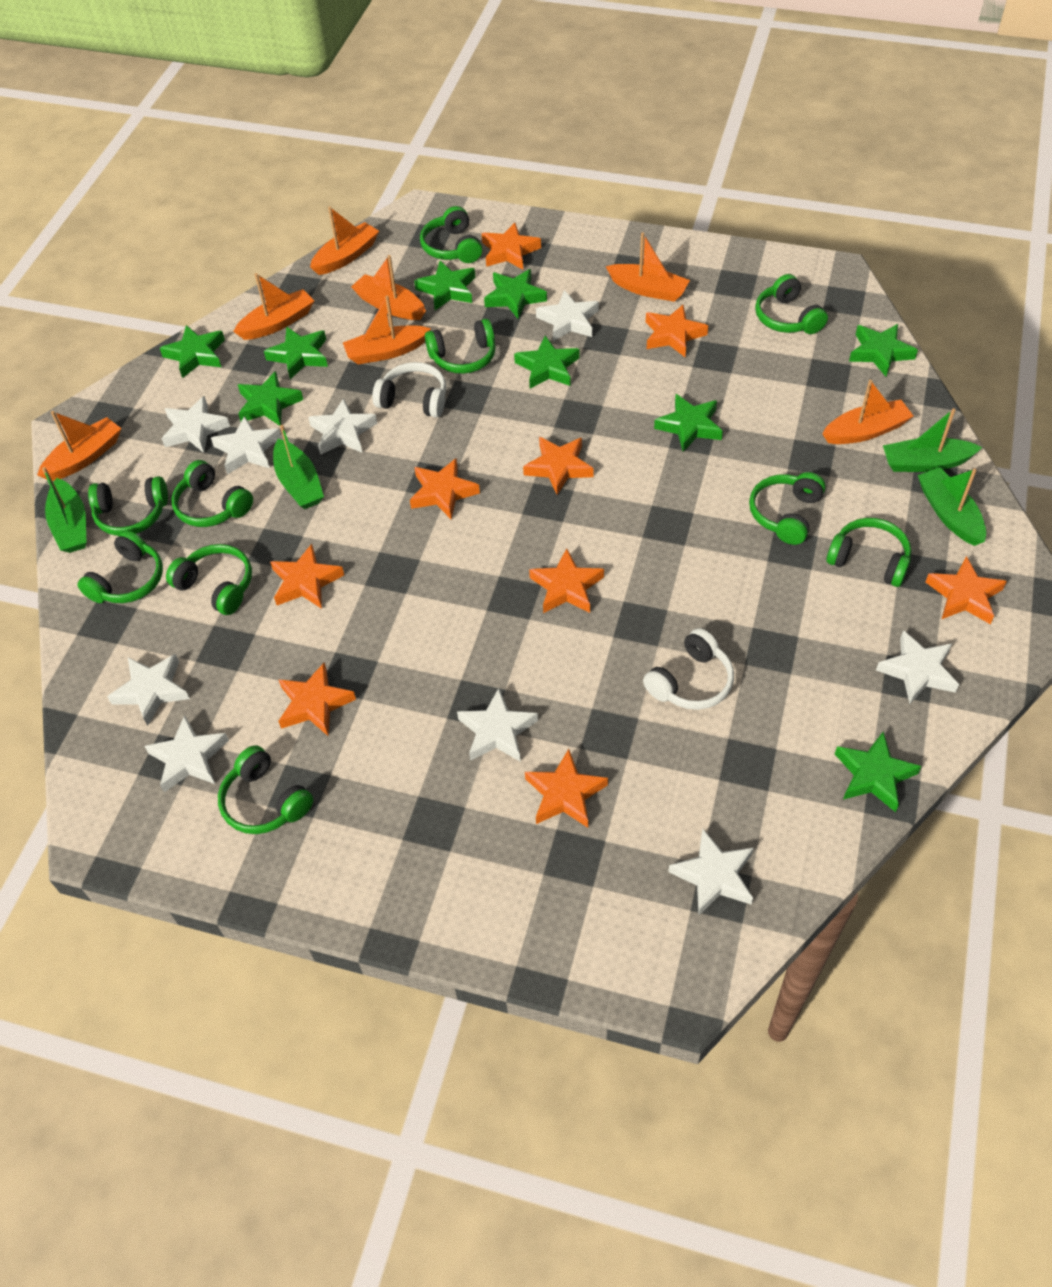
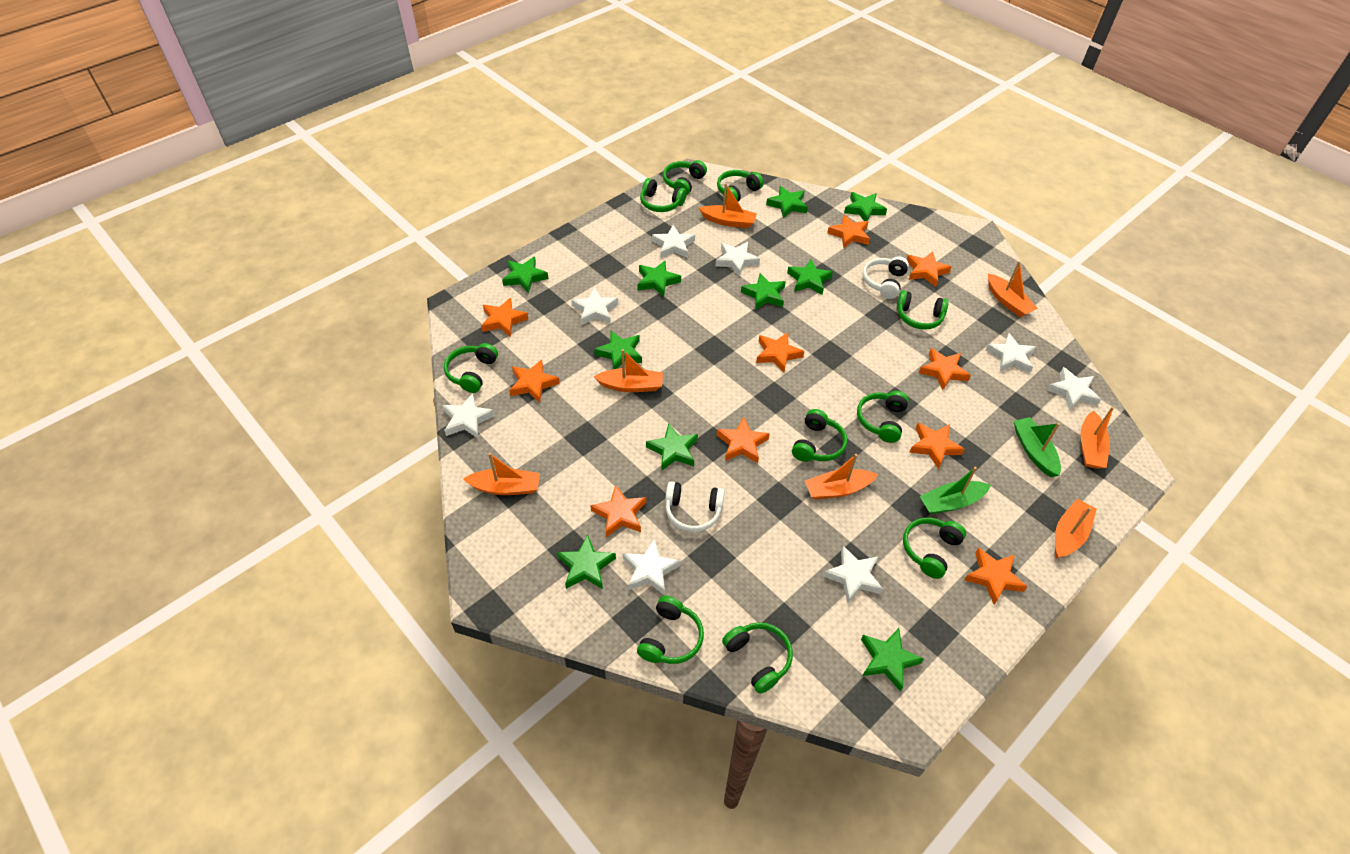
green boat: 4 -> 2
green star: 9 -> 10
orange star: 9 -> 10
white star: 9 -> 8

